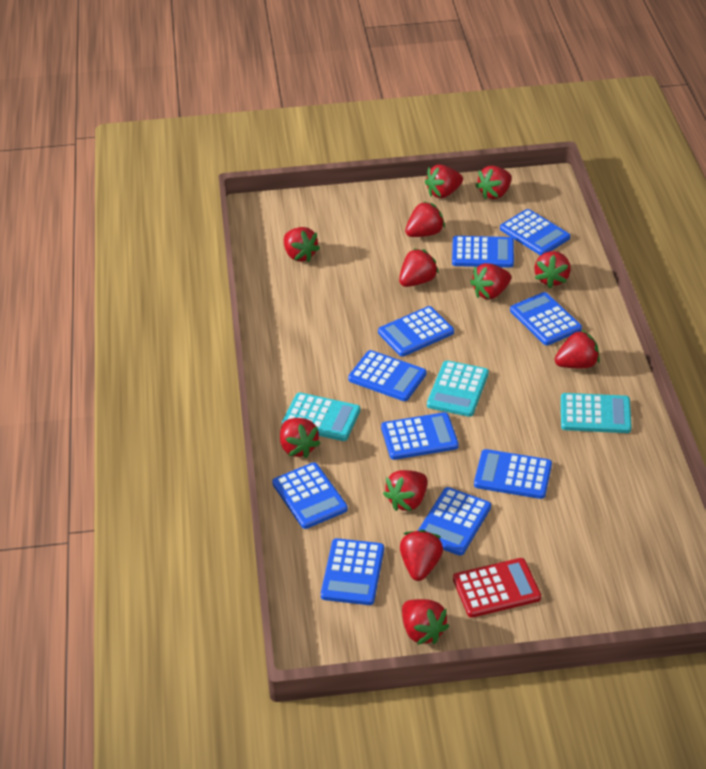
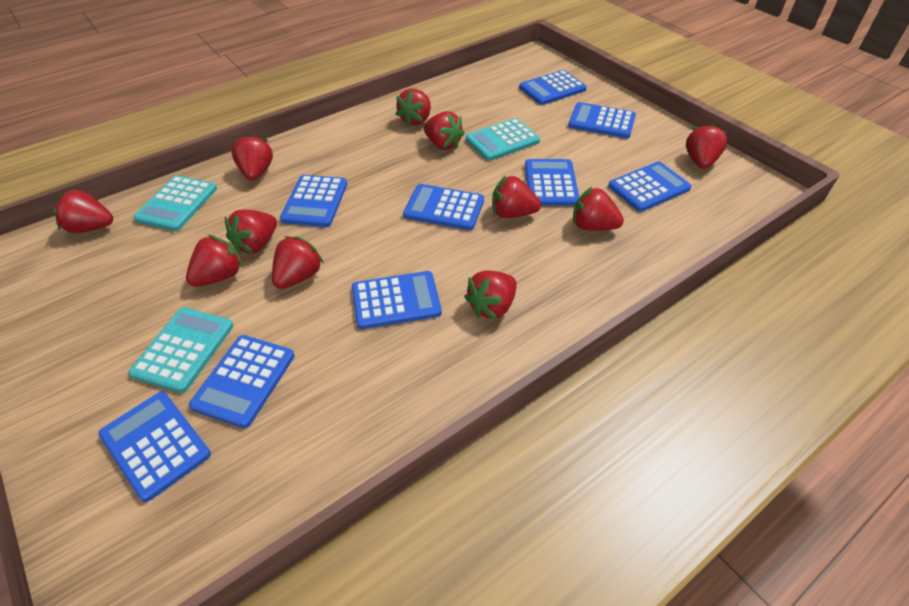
blue calculator: 10 -> 9
red calculator: 1 -> 0
red strawberry: 12 -> 11

